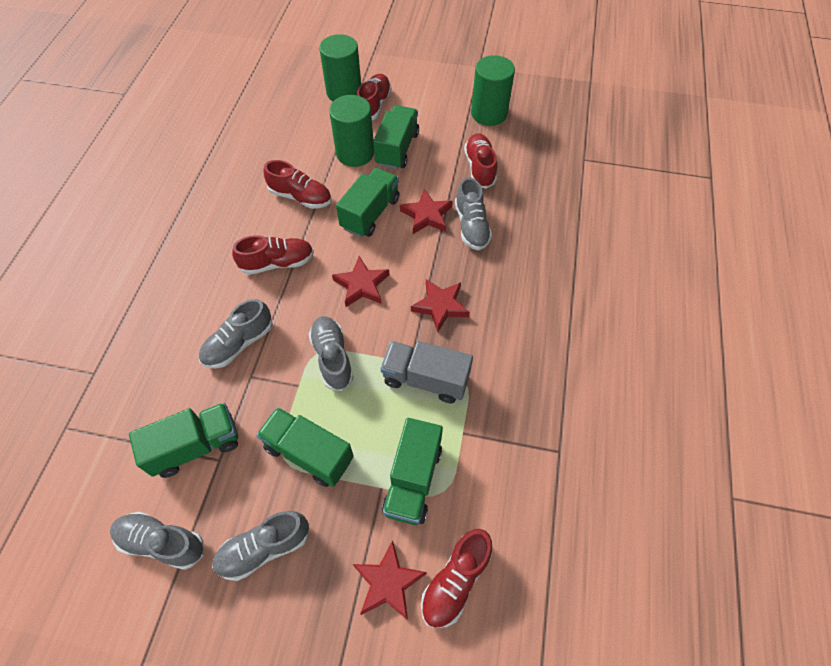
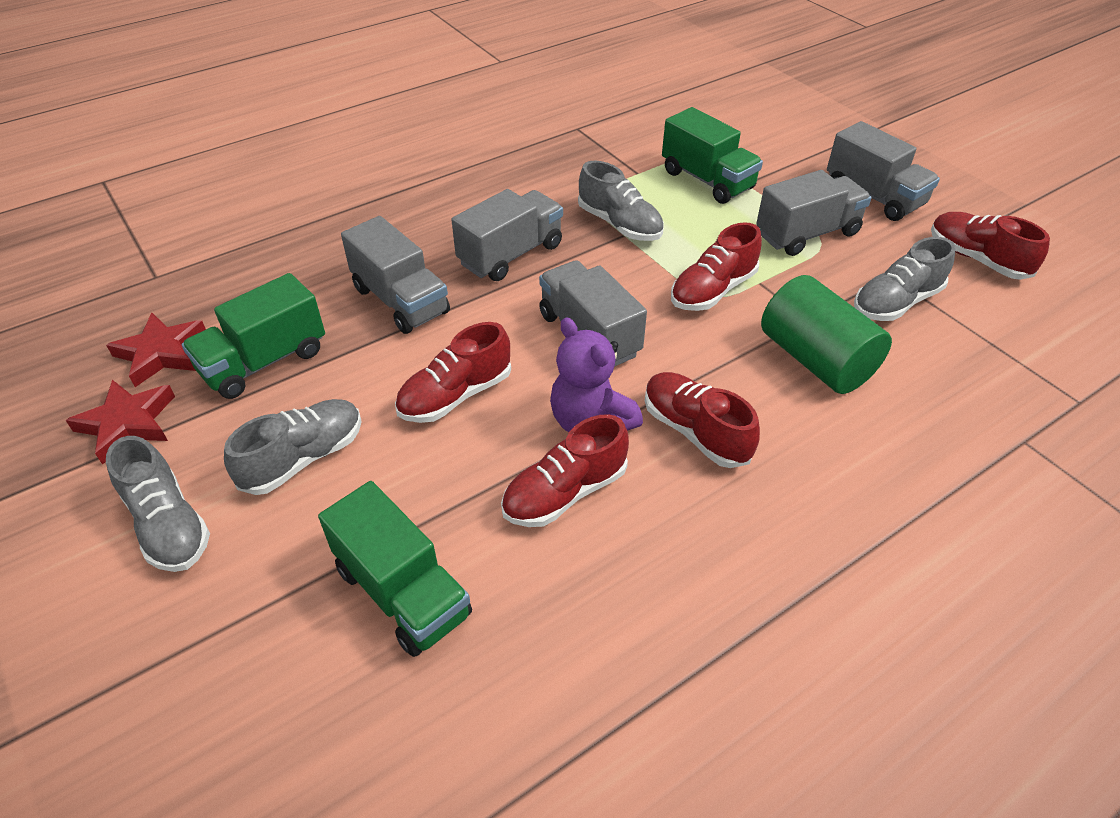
green cylinder: 3 -> 1
green truck: 5 -> 3
grey shoe: 5 -> 4
grey truck: 1 -> 5
purple teddy bear: 0 -> 1
red star: 4 -> 2

